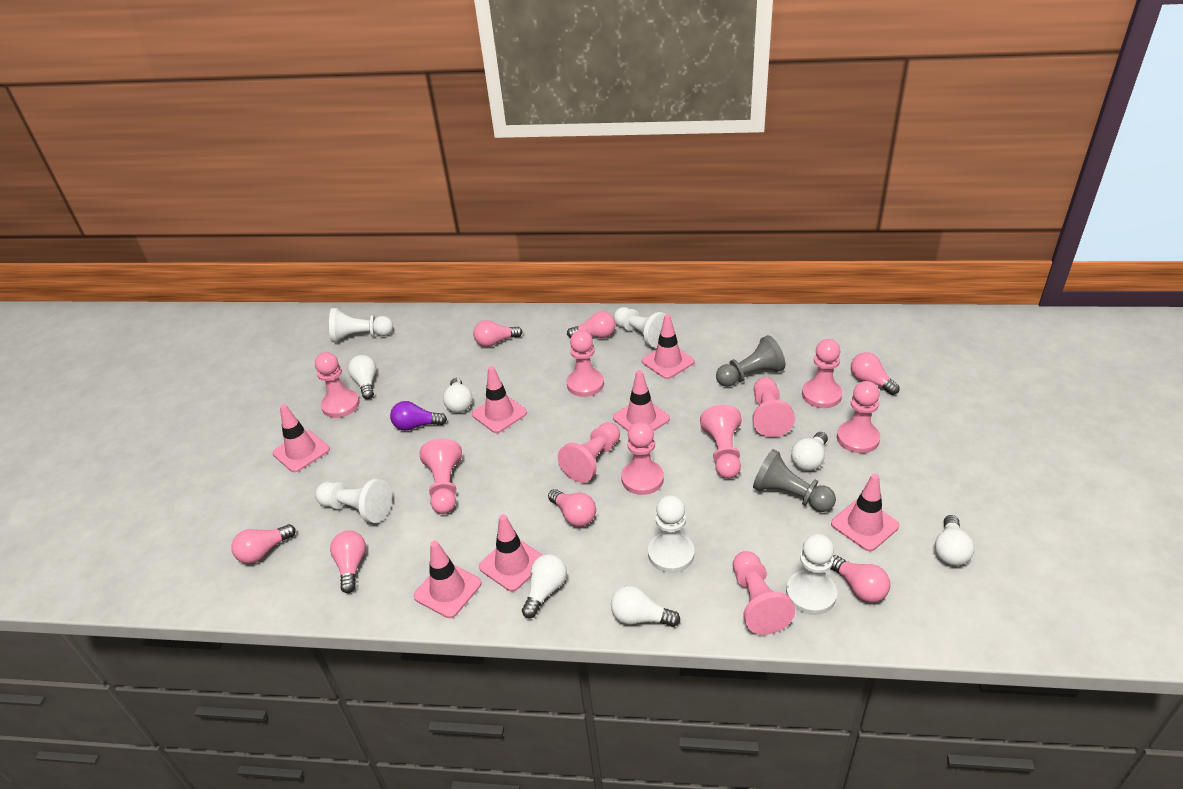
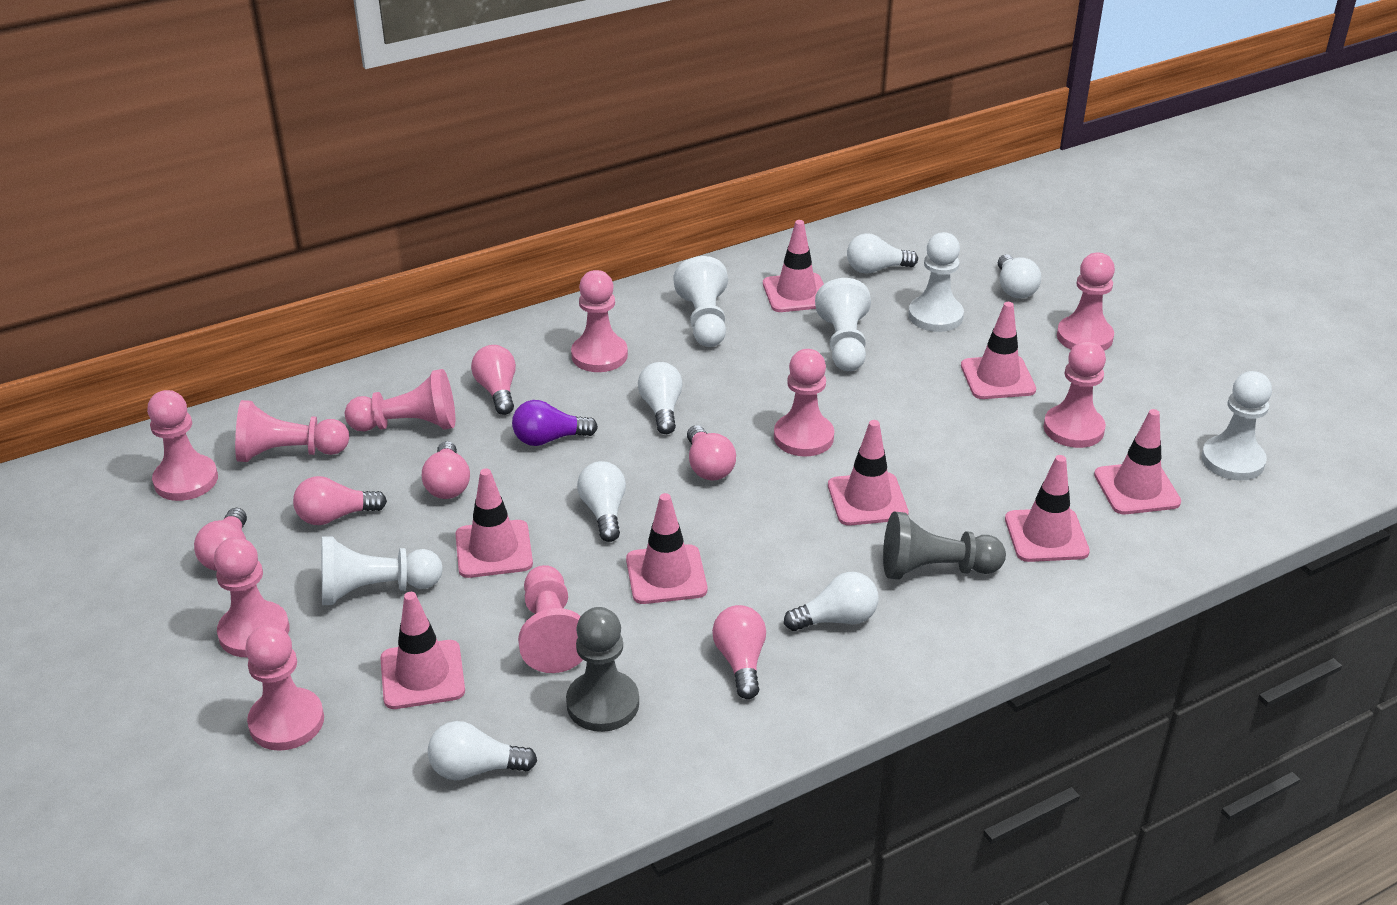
pink light bulb: 7 -> 6
pink traffic cone: 7 -> 8

